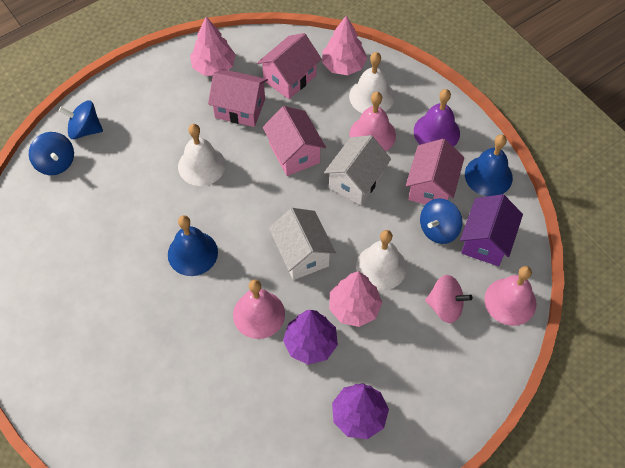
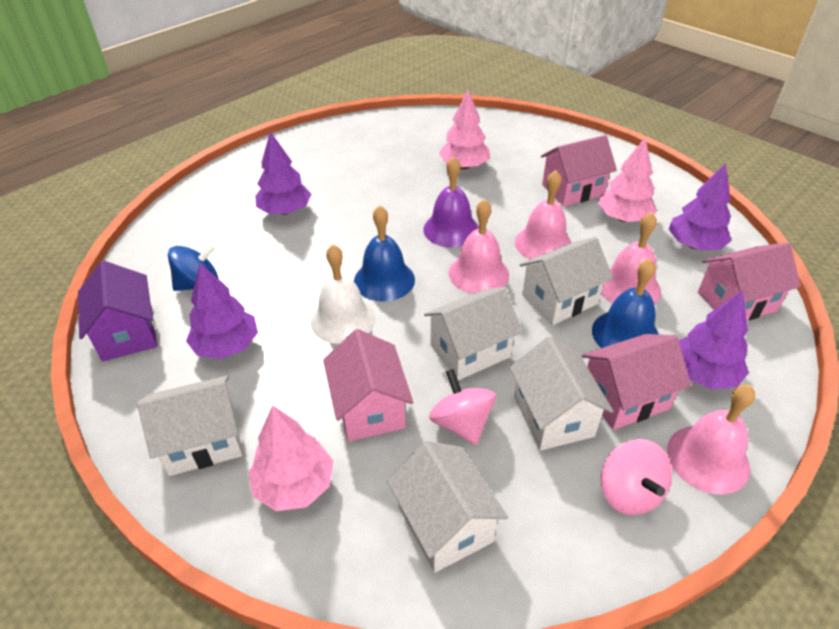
blue spinning top: 3 -> 1
pink bell: 3 -> 4
pink spinning top: 1 -> 2
purple tree: 2 -> 4
white bell: 3 -> 1
white house: 2 -> 5

